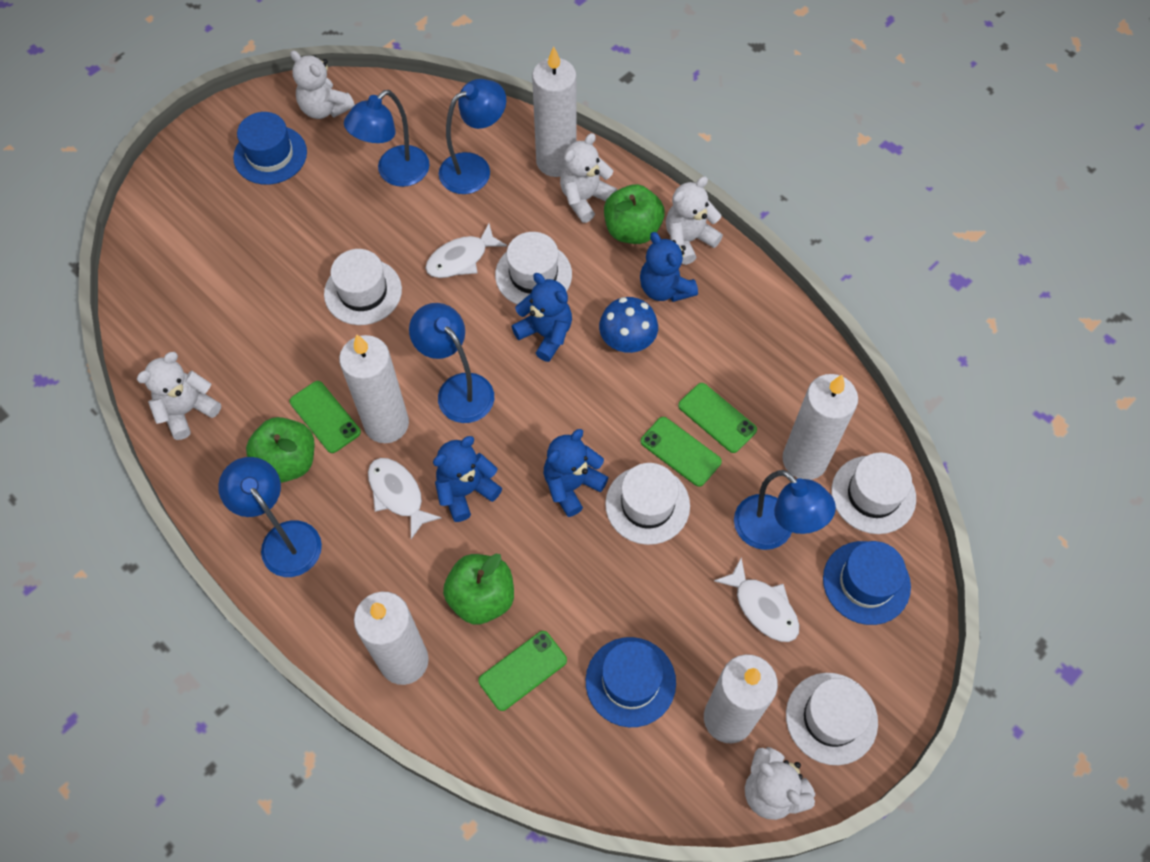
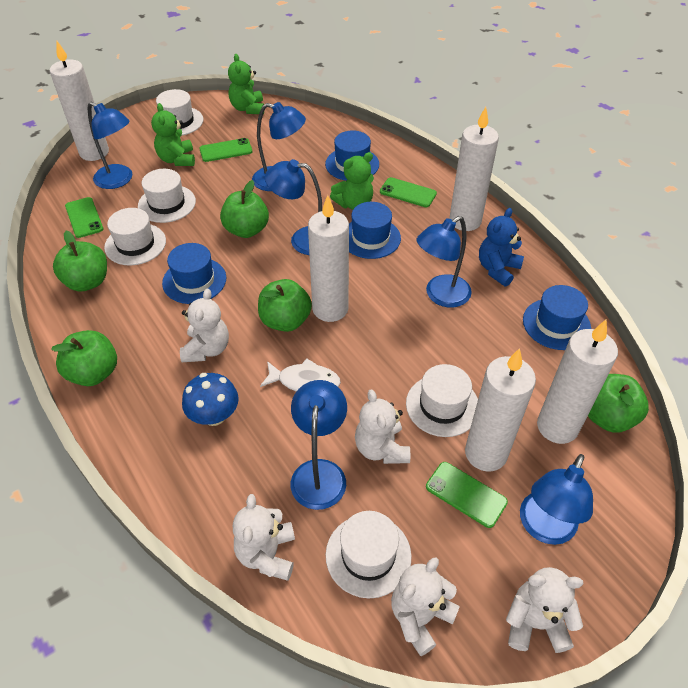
blue hat: 3 -> 4
blue lamp: 5 -> 6
blue teddy bear: 4 -> 1
green apple: 3 -> 5
green teddy bear: 0 -> 3
white fish: 3 -> 1

